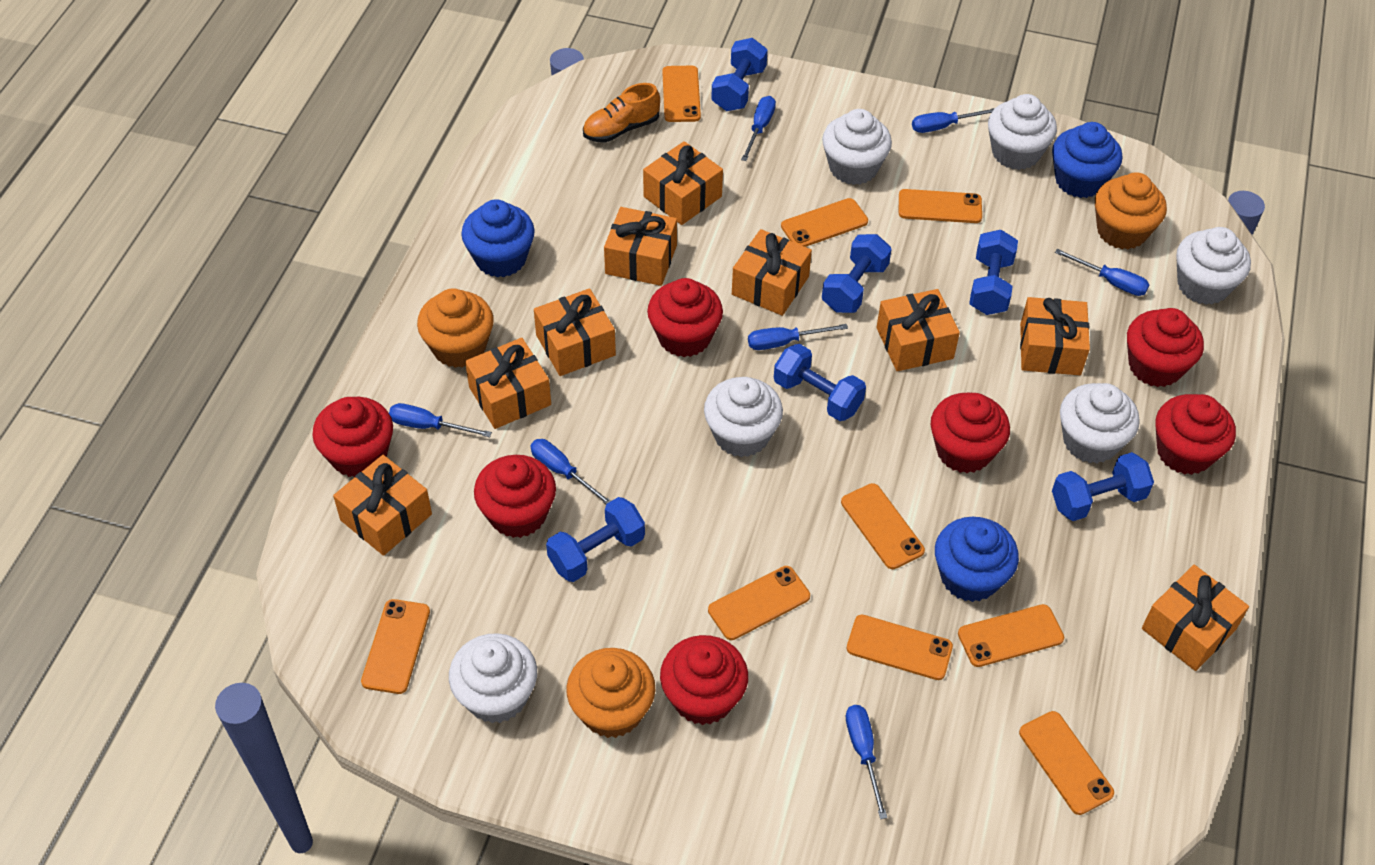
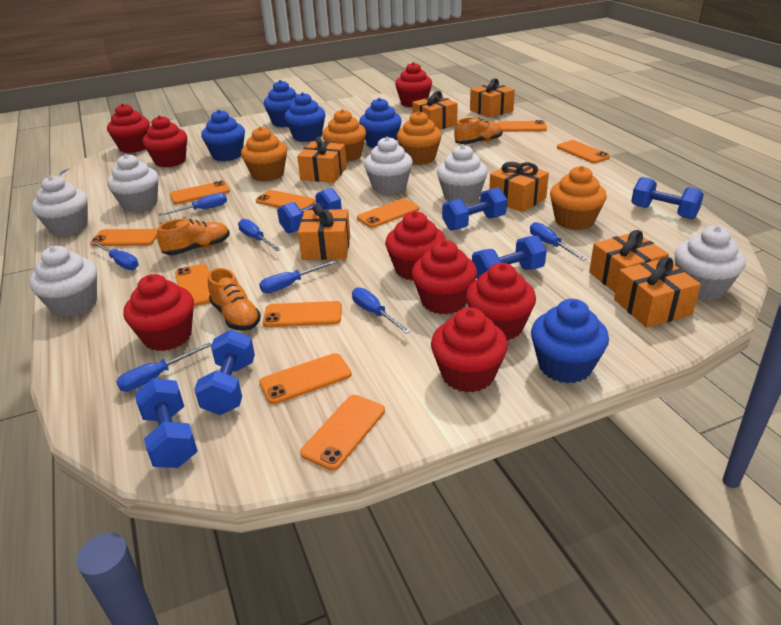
blue cupcake: 3 -> 5
orange cupcake: 3 -> 4
orange gift: 9 -> 7
orange phone: 9 -> 10
orange shoe: 1 -> 3
red cupcake: 7 -> 8

